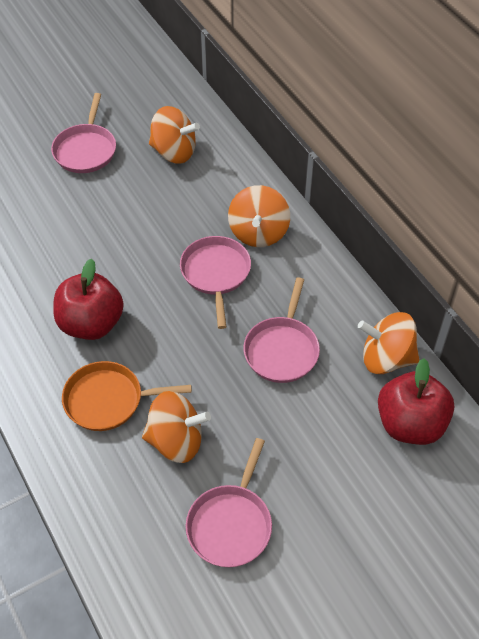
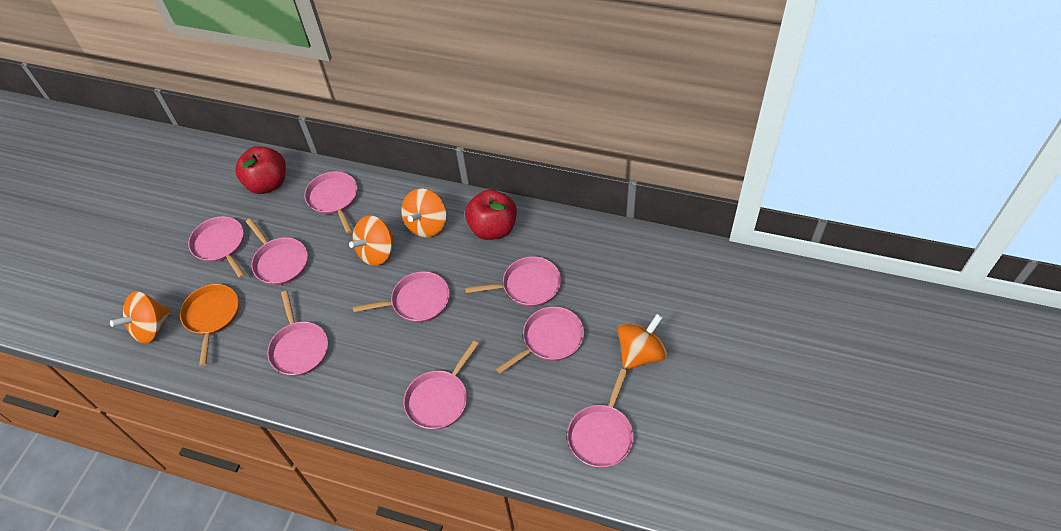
pink pan: 4 -> 9

